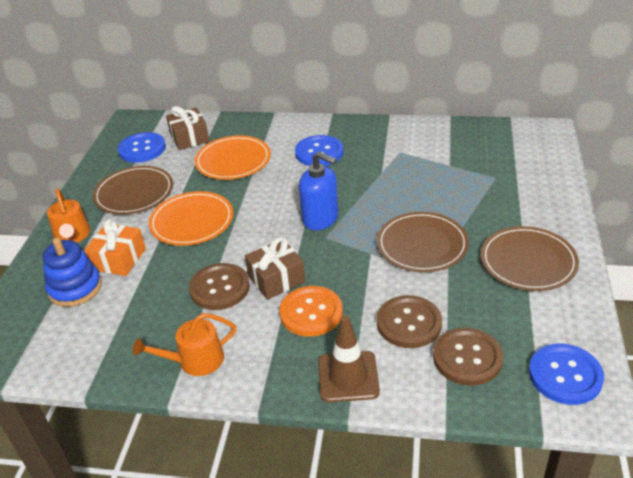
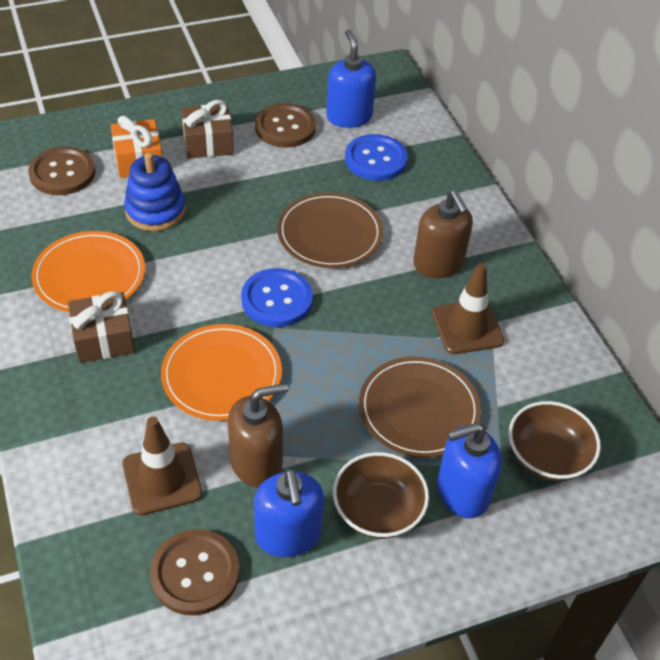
blue button: 3 -> 2
blue soap dispenser: 1 -> 3
brown bowl: 0 -> 2
brown plate: 3 -> 2
brown soap dispenser: 0 -> 2
brown traffic cone: 1 -> 2
orange button: 1 -> 0
orange watering can: 2 -> 0

